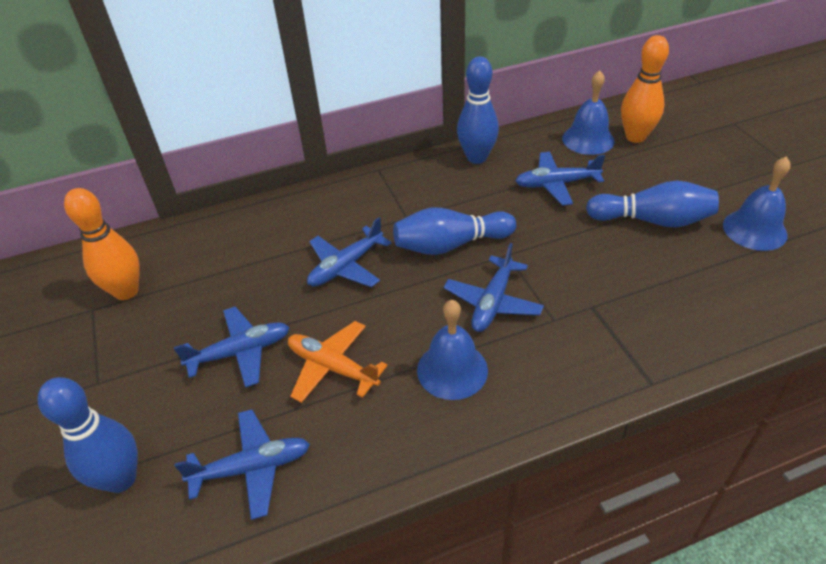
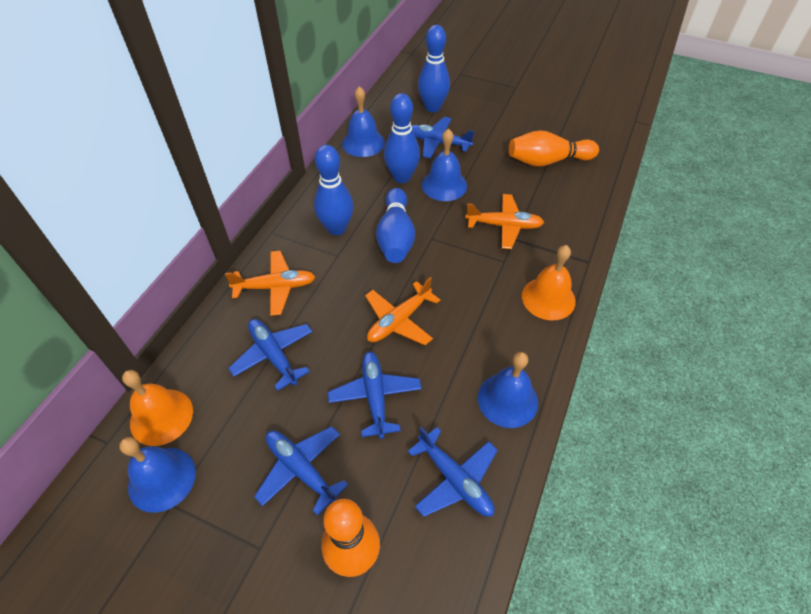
blue bell: 3 -> 4
orange bell: 0 -> 2
orange plane: 1 -> 3

